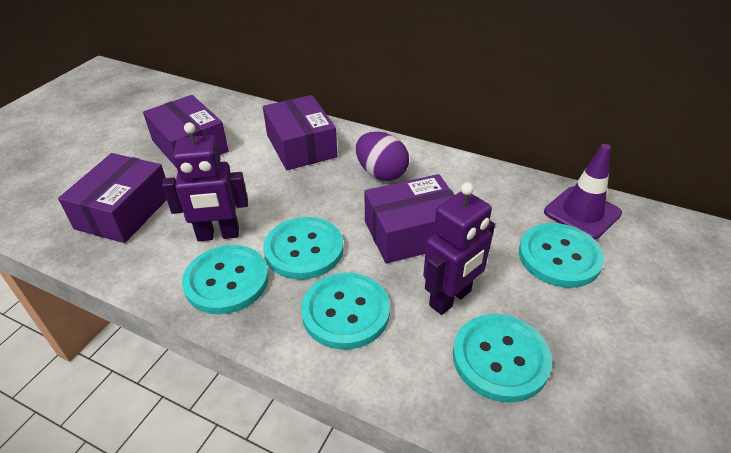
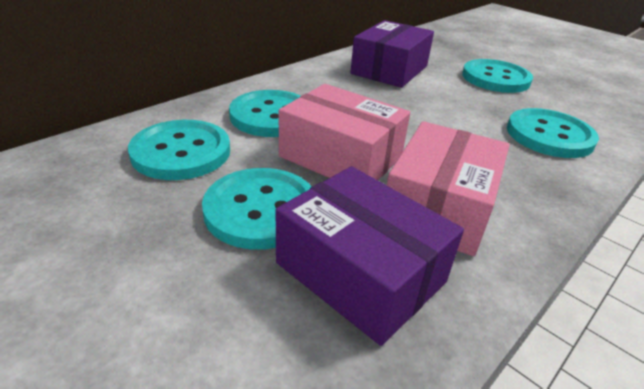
pink box: 0 -> 2
purple box: 4 -> 2
purple egg: 1 -> 0
purple robot: 2 -> 0
purple traffic cone: 1 -> 0

